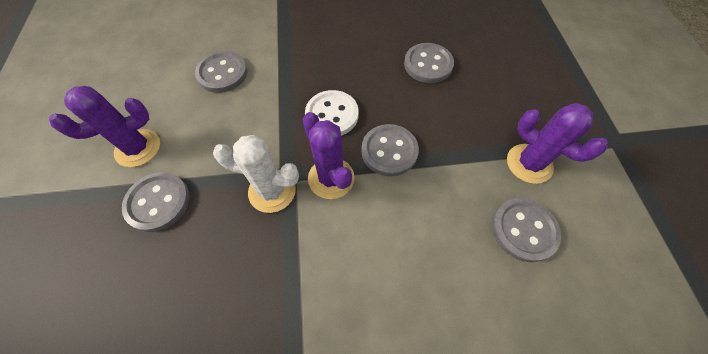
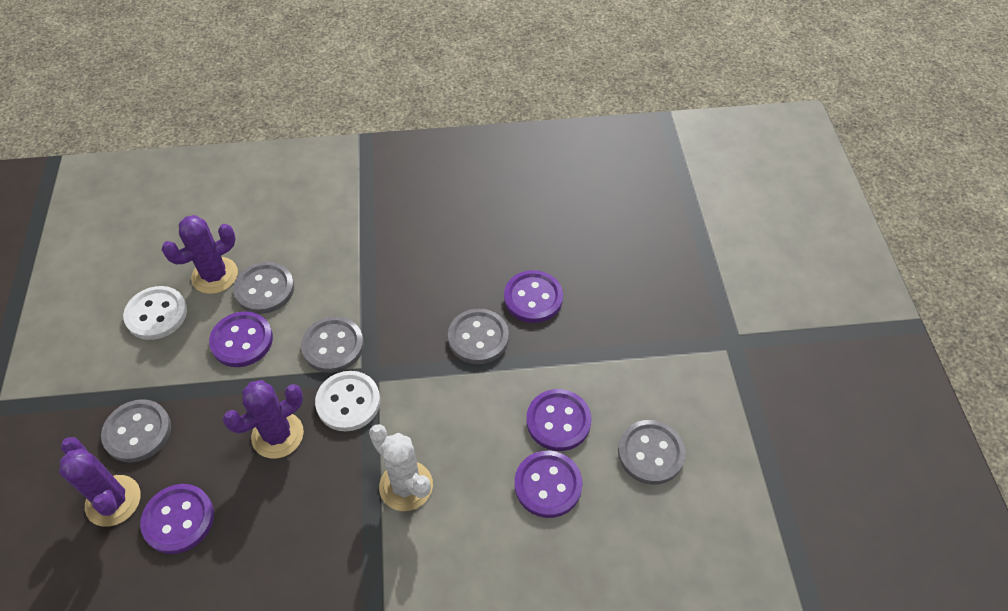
purple button: 0 -> 5
white button: 1 -> 2

